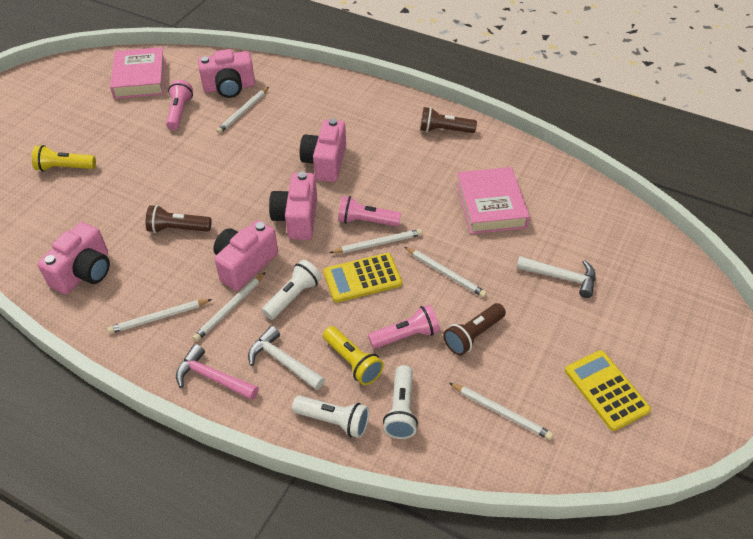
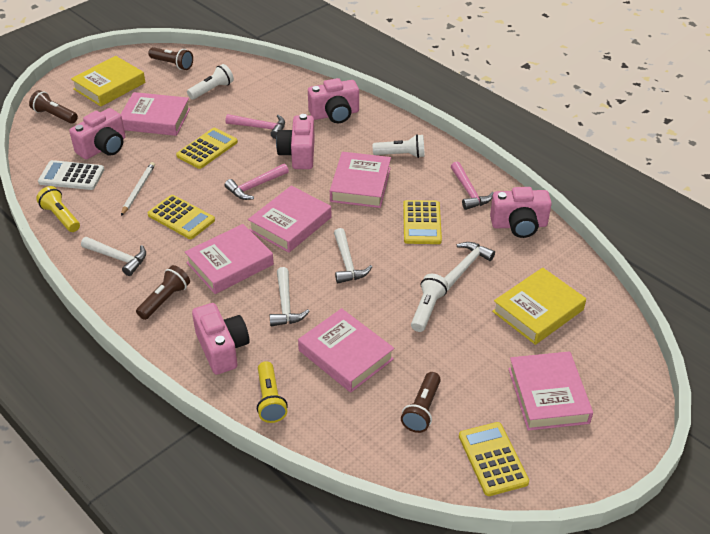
brown flashlight: 3 -> 4
pink book: 2 -> 6
pink flashlight: 3 -> 0
pink hammer: 1 -> 3
white calculator: 0 -> 1
white hammer: 2 -> 4
white pencil: 6 -> 1
yellow book: 0 -> 2
yellow calculator: 2 -> 4

